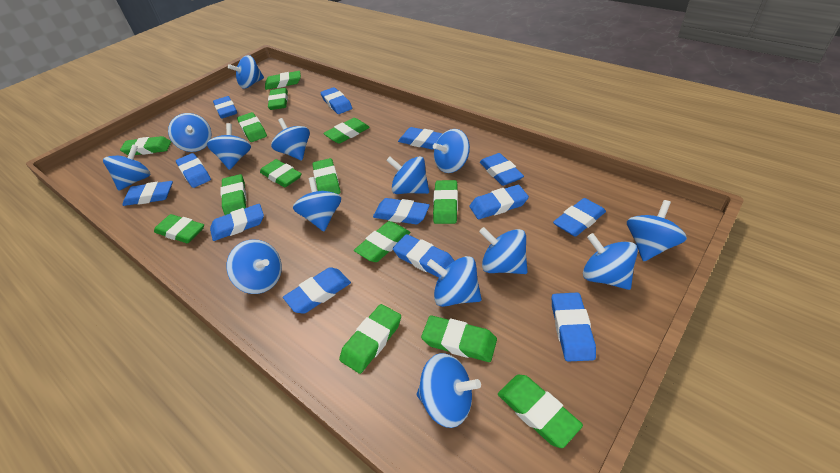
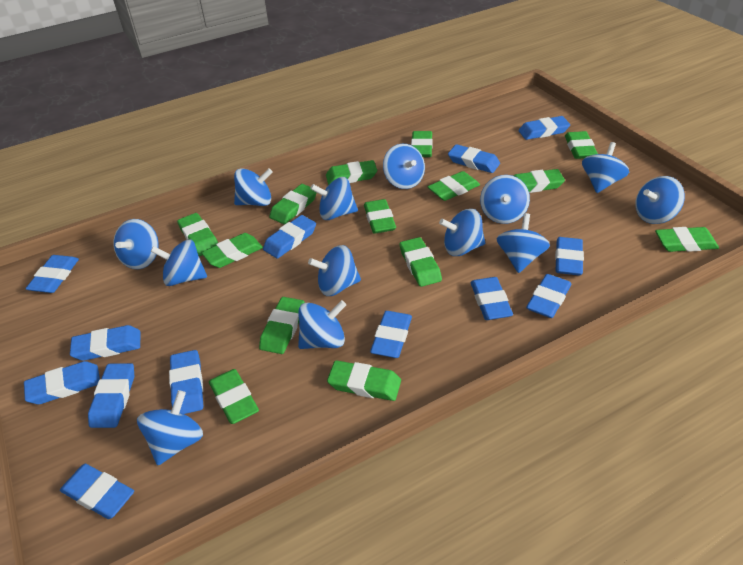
blue spinning top: 14 -> 13

